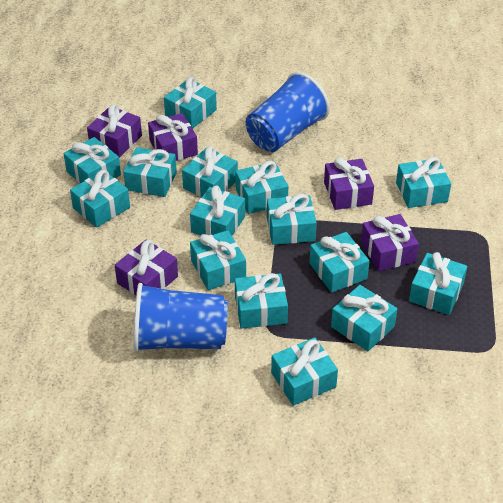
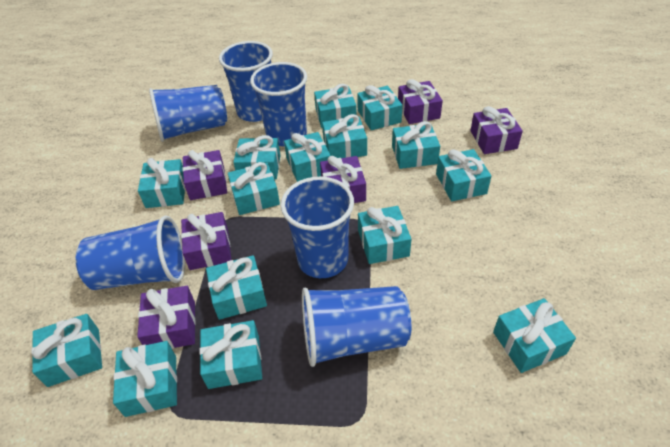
blue cup: 2 -> 6
purple gift: 5 -> 6

